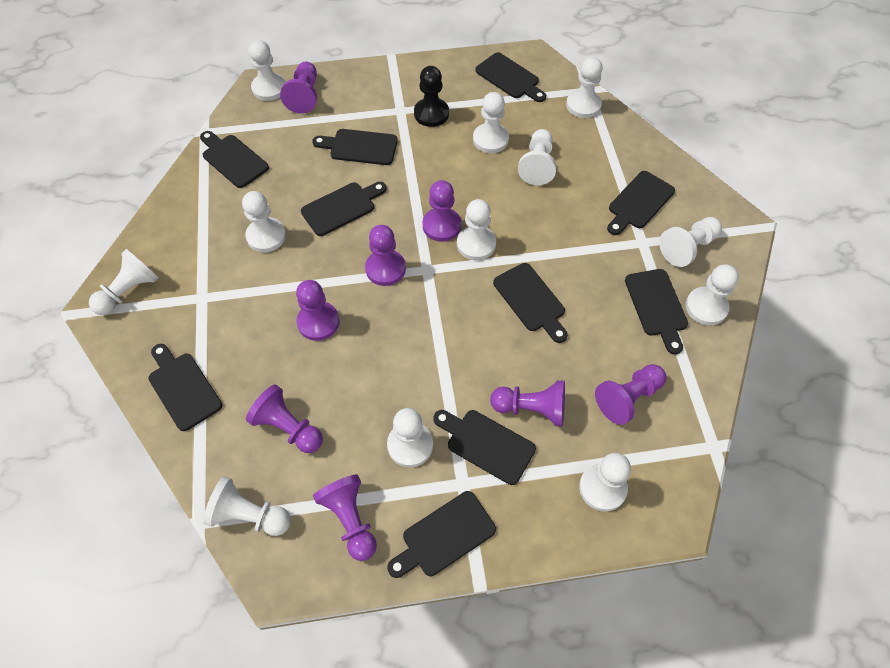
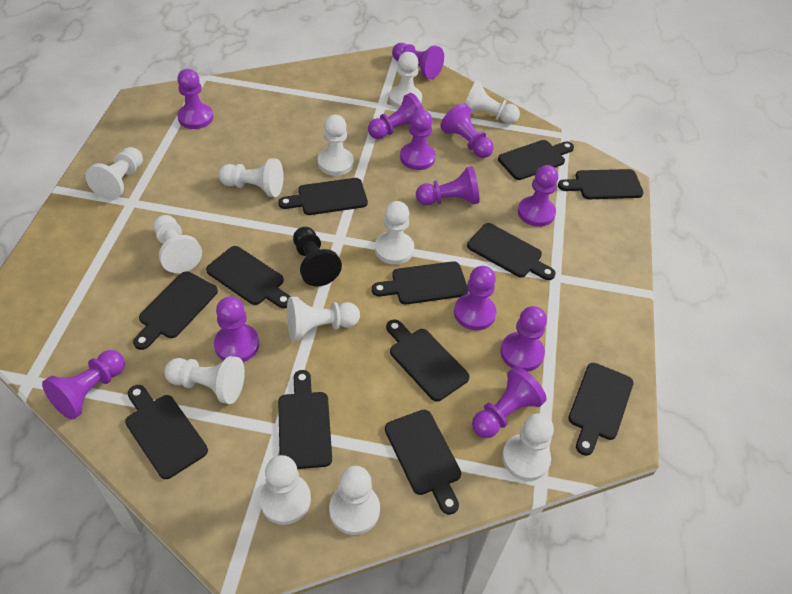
black cutting board: 10 -> 12
purple pawn: 8 -> 12

